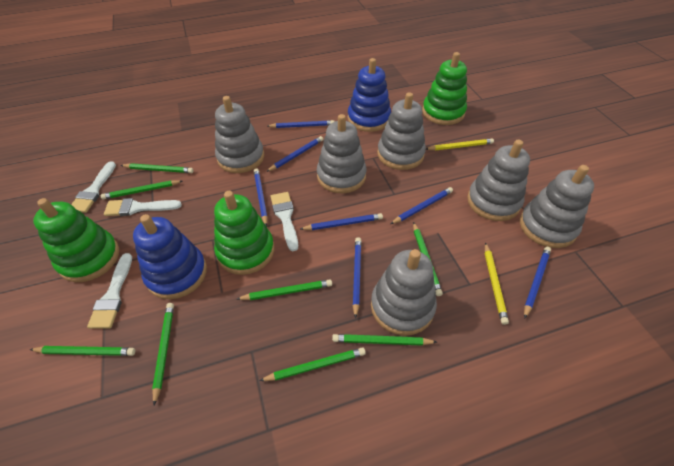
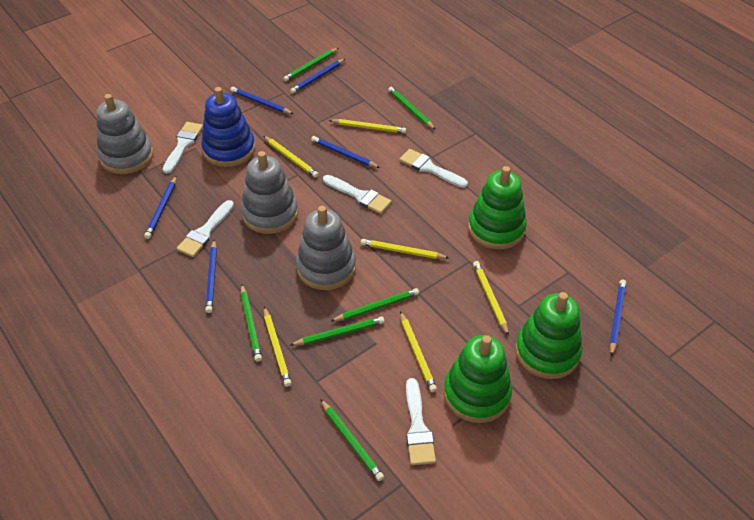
blue pencil: 7 -> 6
blue stacking toy: 2 -> 1
green pencil: 8 -> 6
grey stacking toy: 6 -> 3
white brush: 4 -> 5
yellow pencil: 2 -> 6

